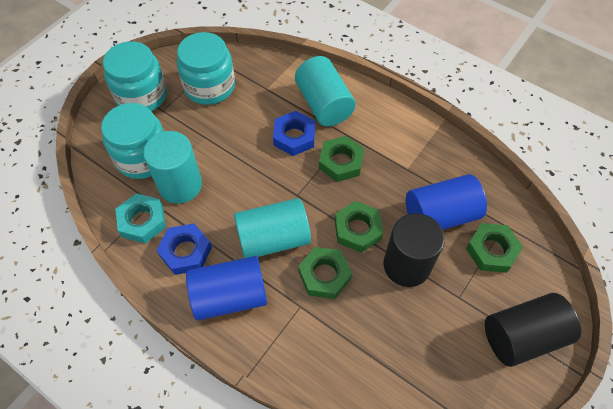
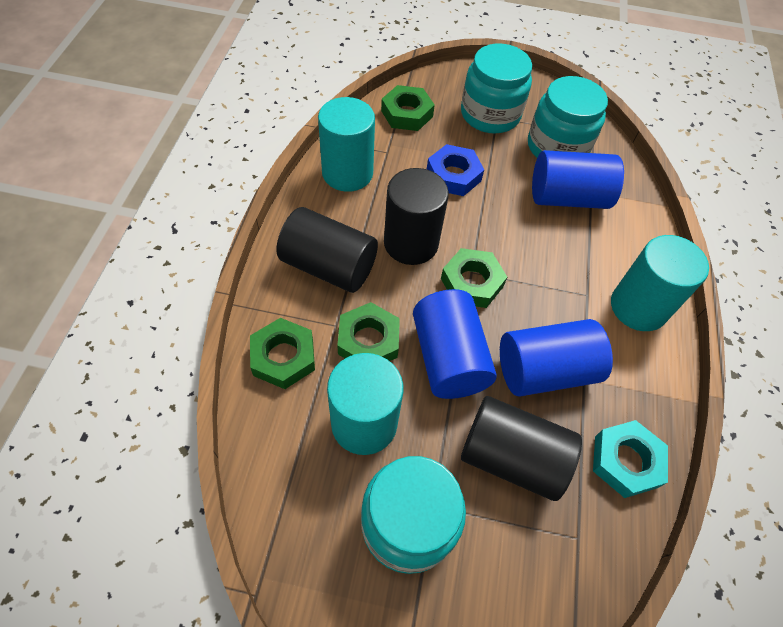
black cylinder: 2 -> 3
blue cylinder: 2 -> 3
blue nut: 2 -> 1

